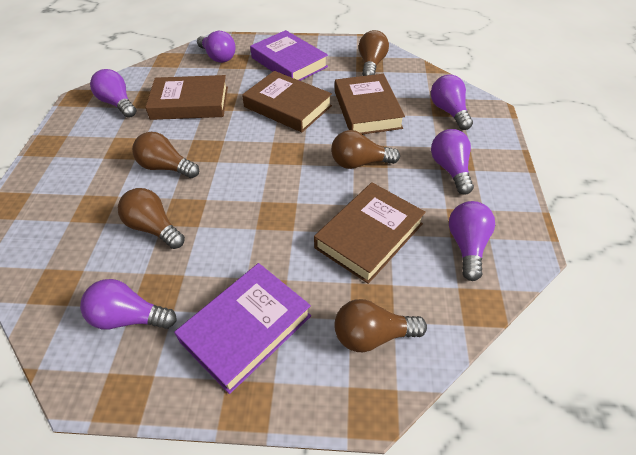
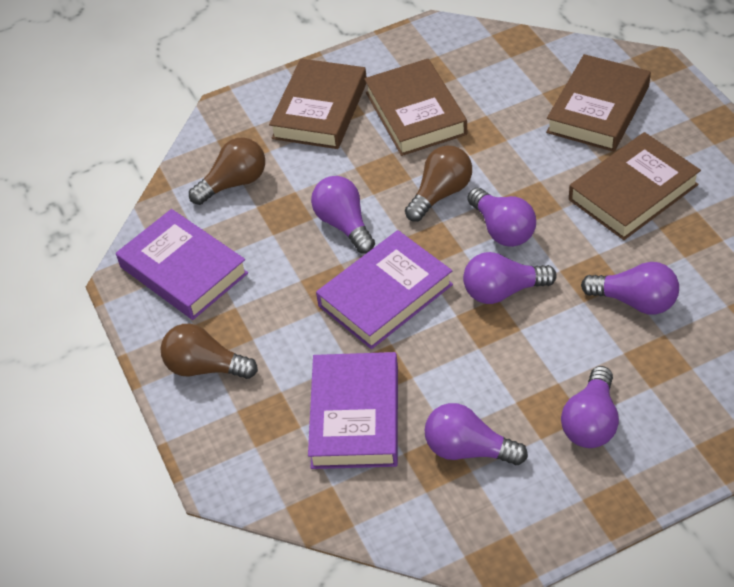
brown light bulb: 5 -> 3
purple book: 2 -> 3

